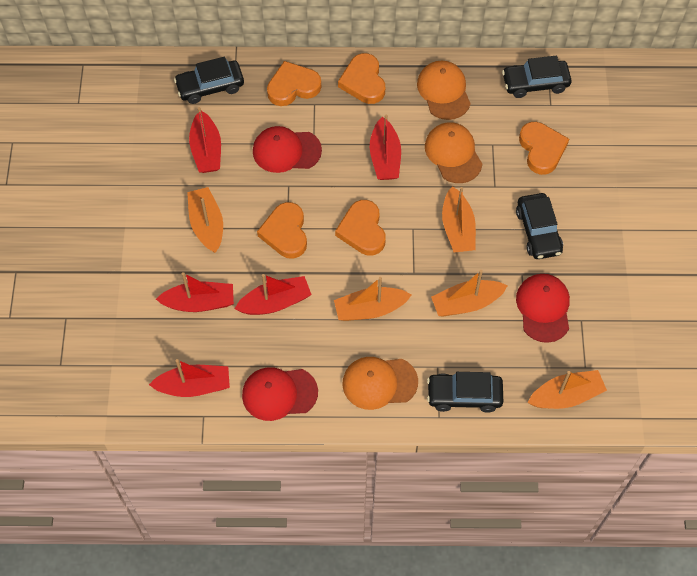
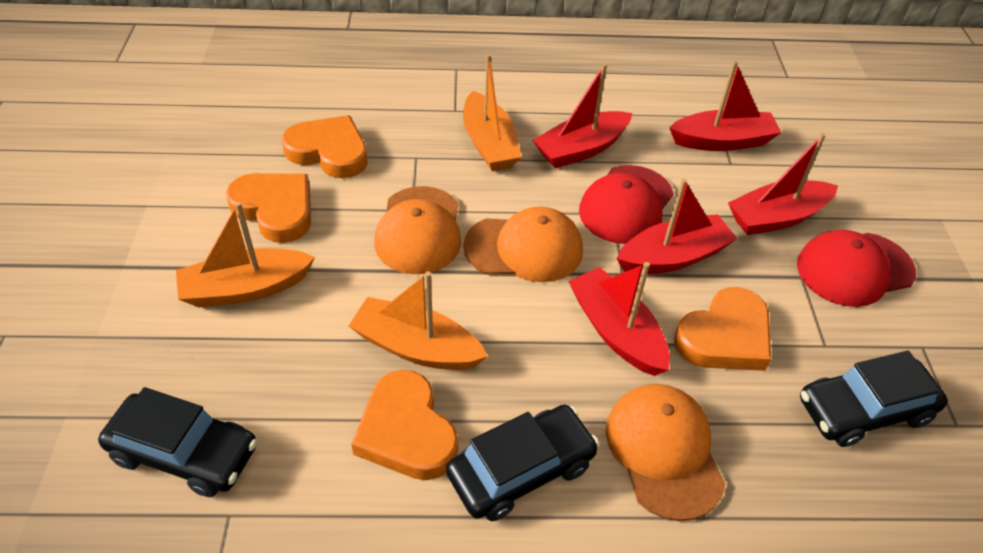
black car: 4 -> 3
orange boat: 5 -> 3
orange heart: 5 -> 4
red cap: 3 -> 2

